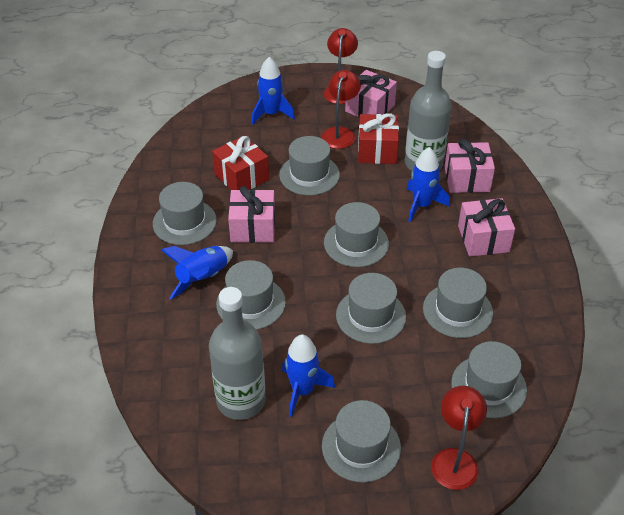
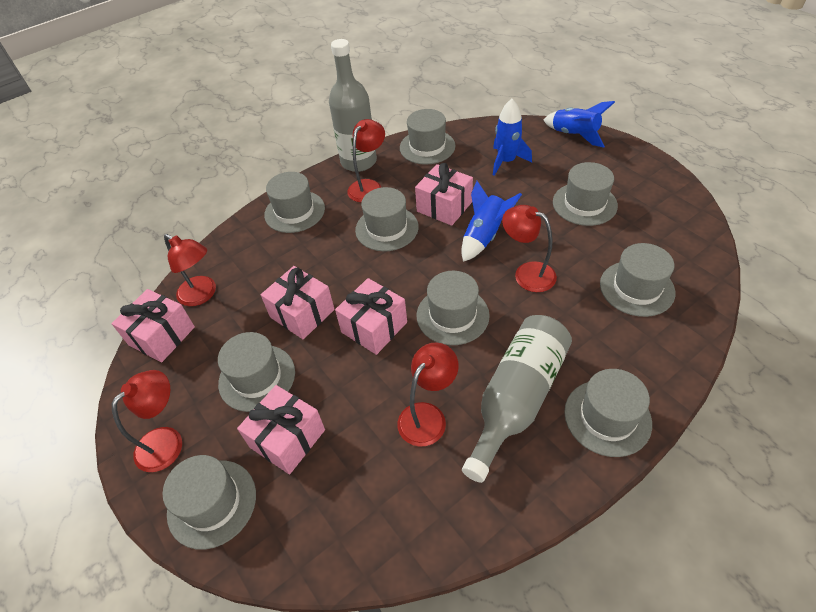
blue rocket: 4 -> 3
grey hat: 8 -> 9
pink gift: 4 -> 5
red gift: 2 -> 0
red lamp: 3 -> 5

